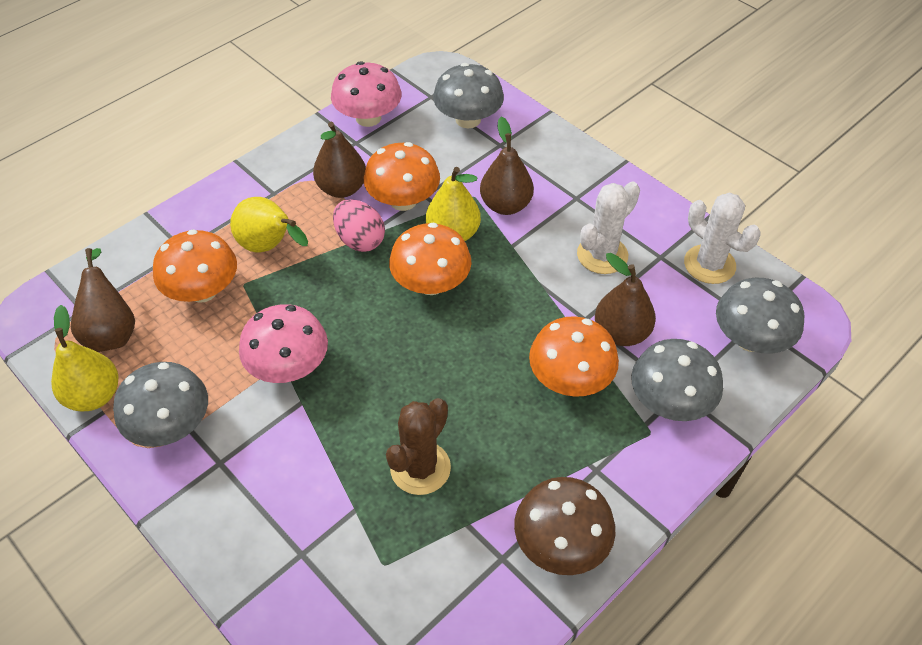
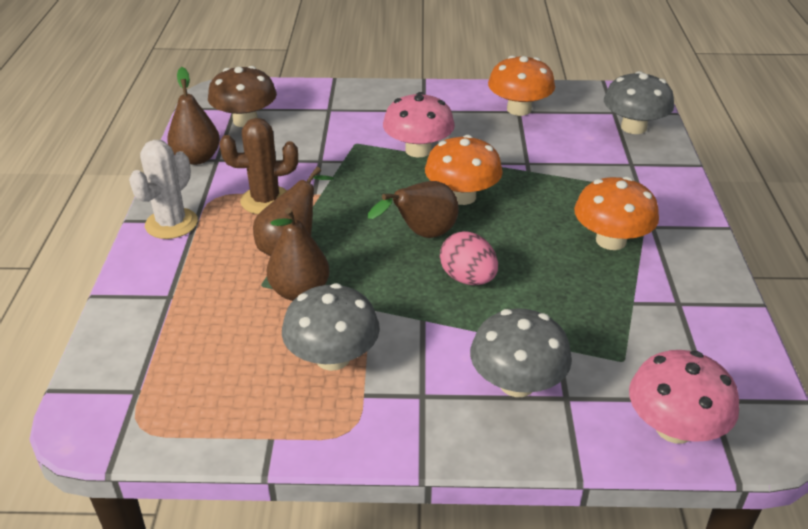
grey mushroom: 4 -> 3
orange mushroom: 4 -> 3
white cactus: 2 -> 1
yellow pear: 3 -> 0

